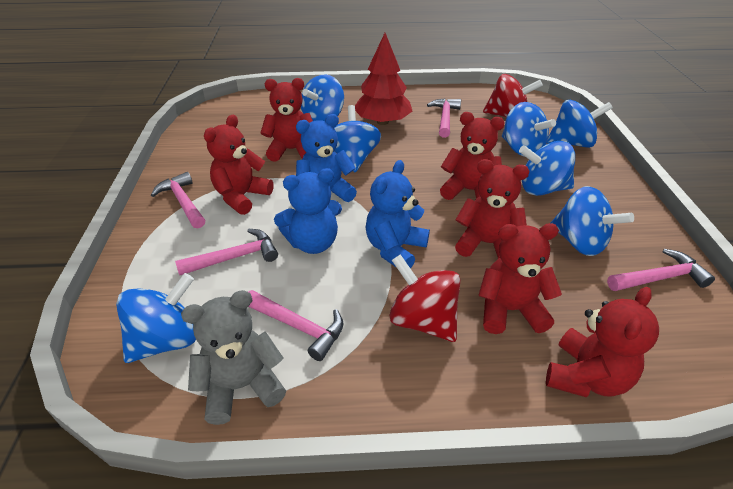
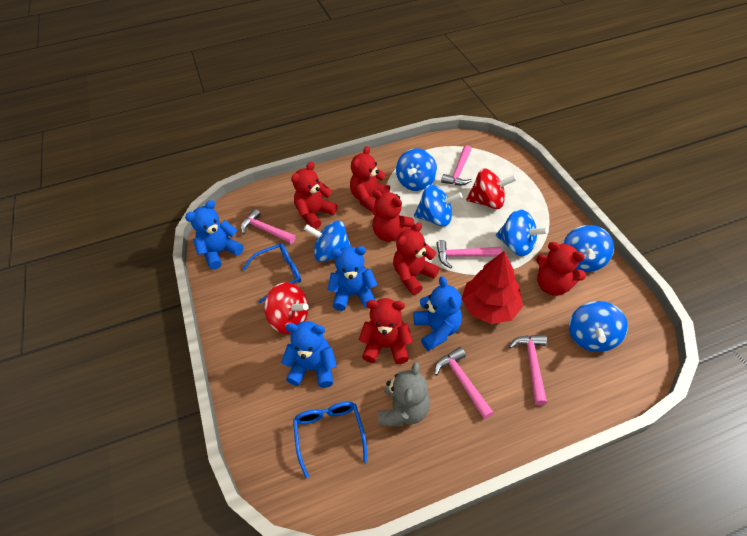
blue glasses: 0 -> 2
blue spinning top: 7 -> 6
blue teddy bear: 3 -> 4

